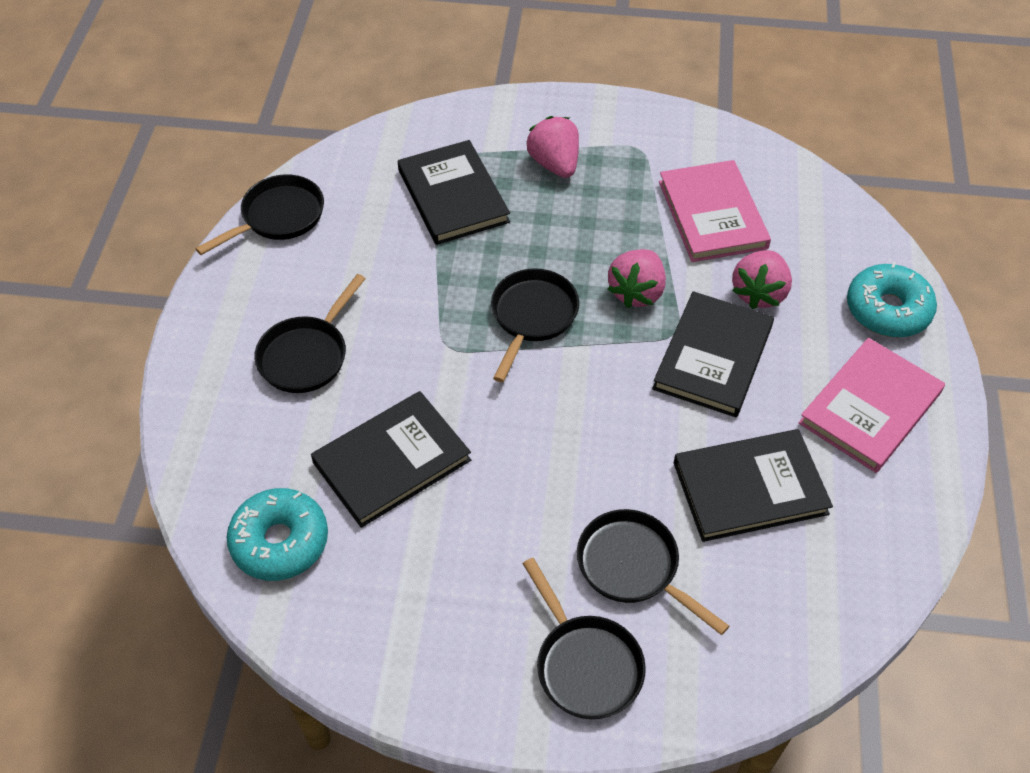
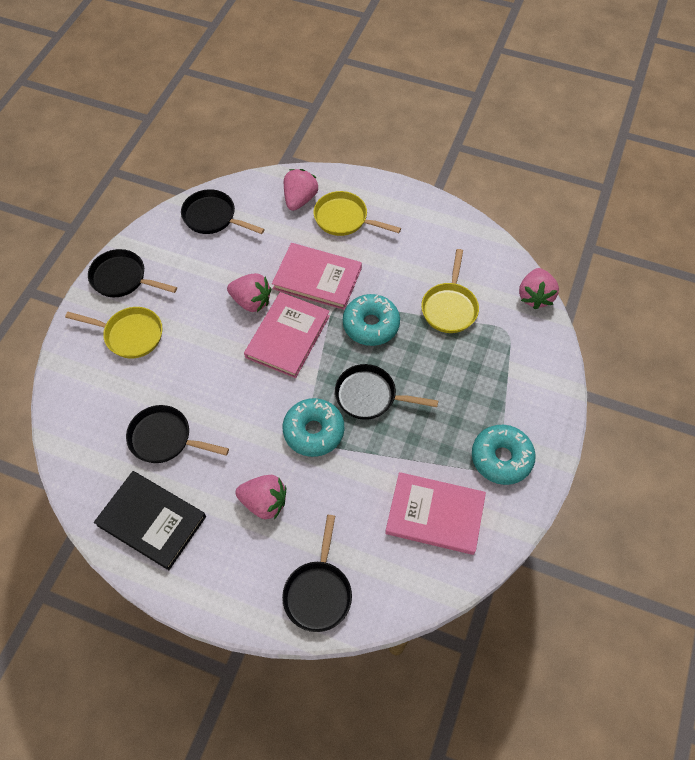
black book: 4 -> 1
pink book: 2 -> 3
pink strawberry: 3 -> 4
turquoise donut: 2 -> 3
yellow pan: 0 -> 3

